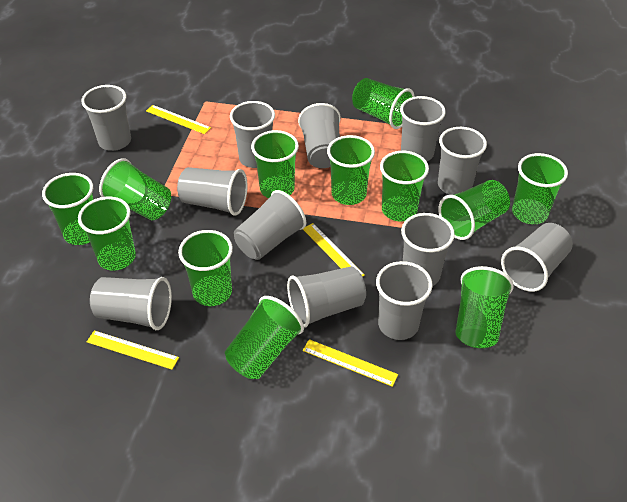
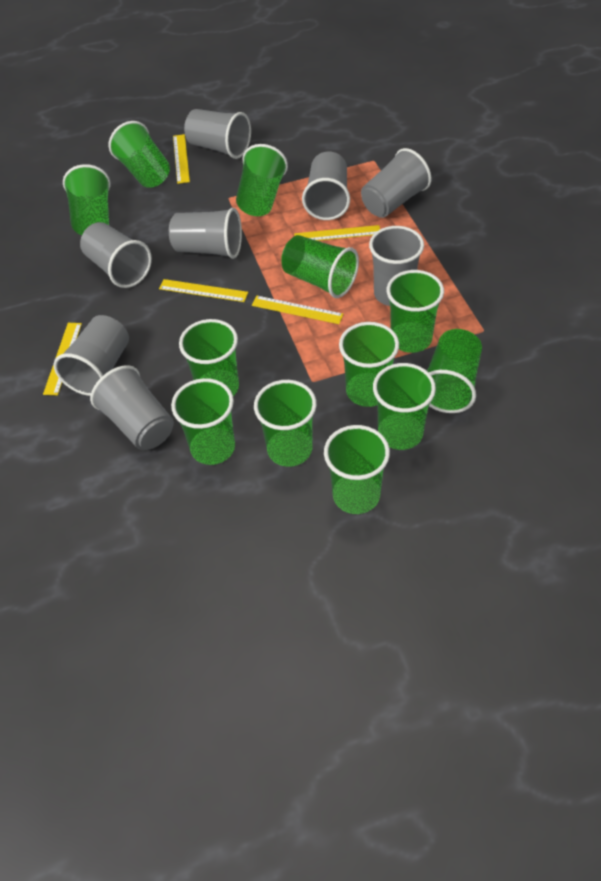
grey cup: 12 -> 8
yellow ruler: 4 -> 5

